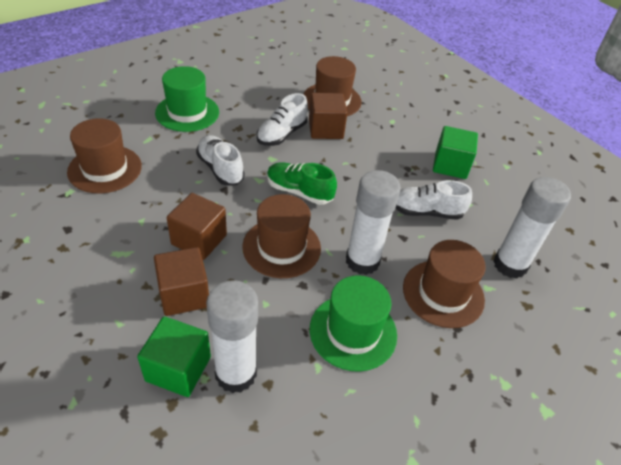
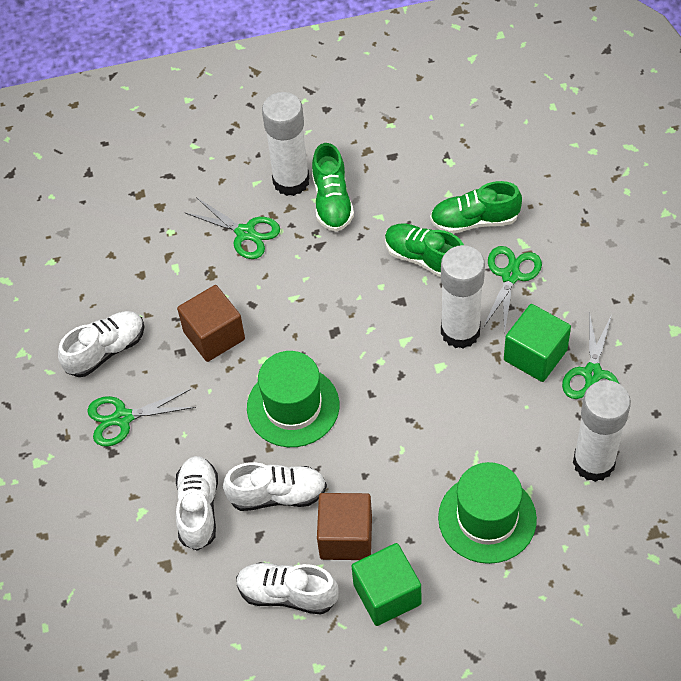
brown cube: 3 -> 2
brown hat: 4 -> 0
green scissors: 0 -> 4
green shoe: 1 -> 3
white shoe: 3 -> 4

